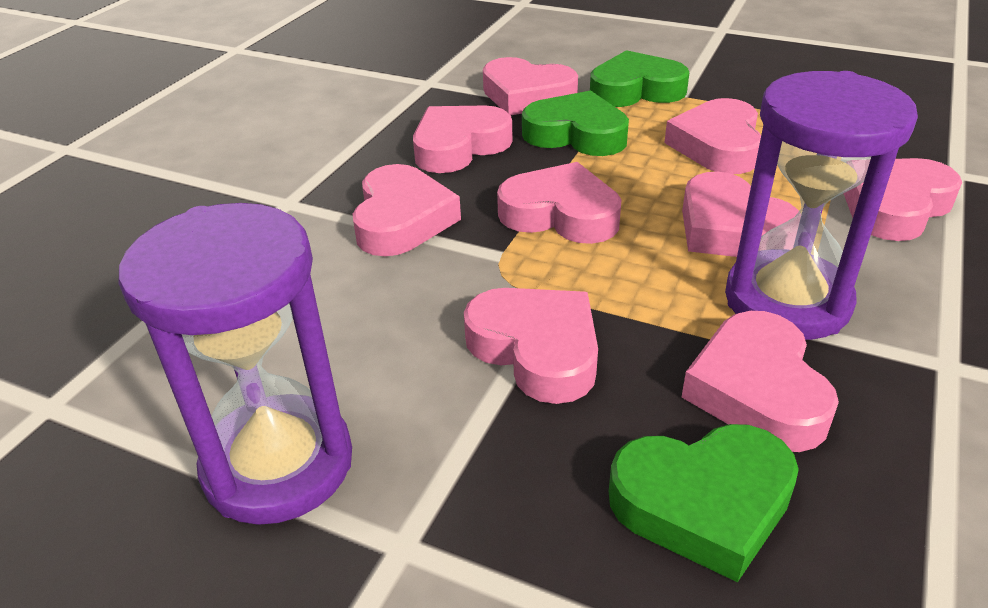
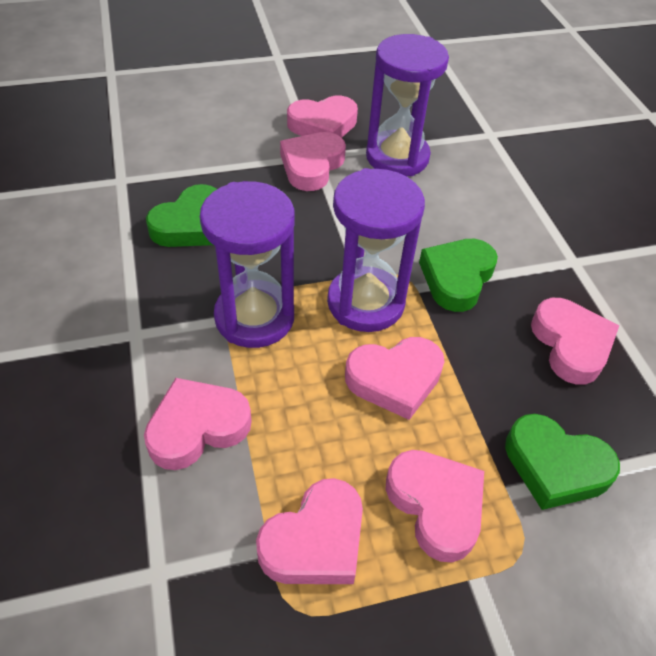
pink heart: 9 -> 7
purple hourglass: 2 -> 3

